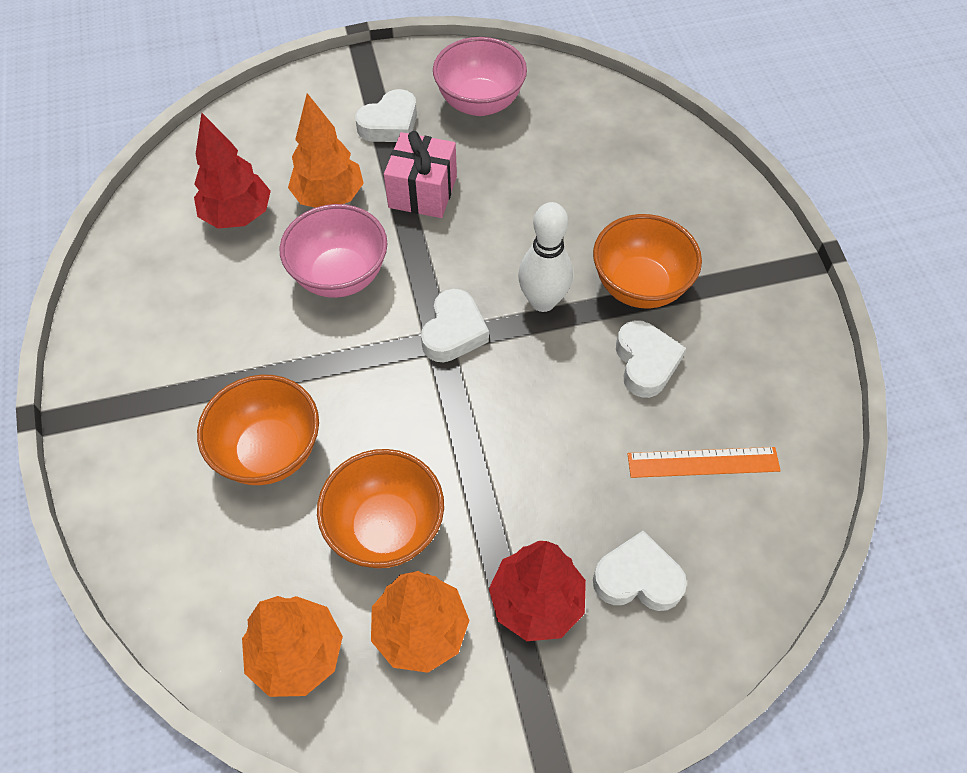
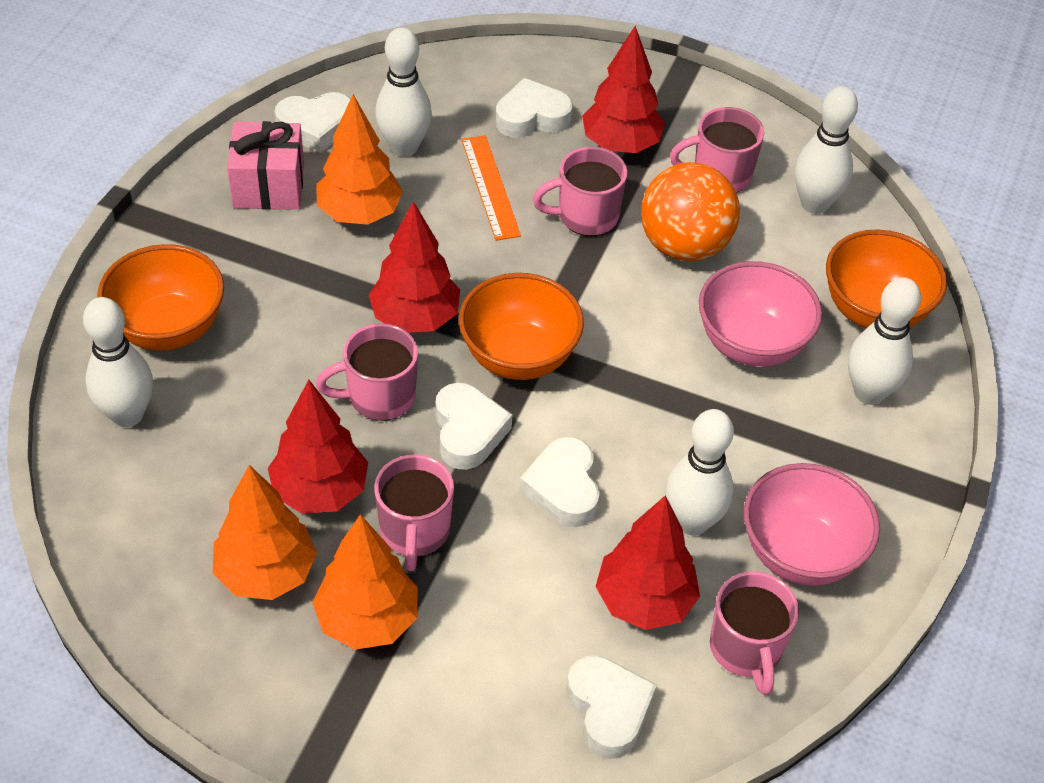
orange ball: 0 -> 1
pink mug: 0 -> 5
red tree: 2 -> 4
white bowling pin: 1 -> 5
white heart: 4 -> 5

